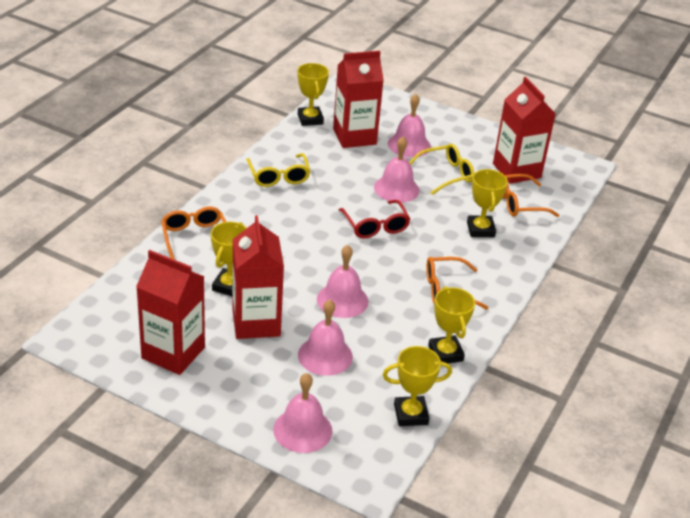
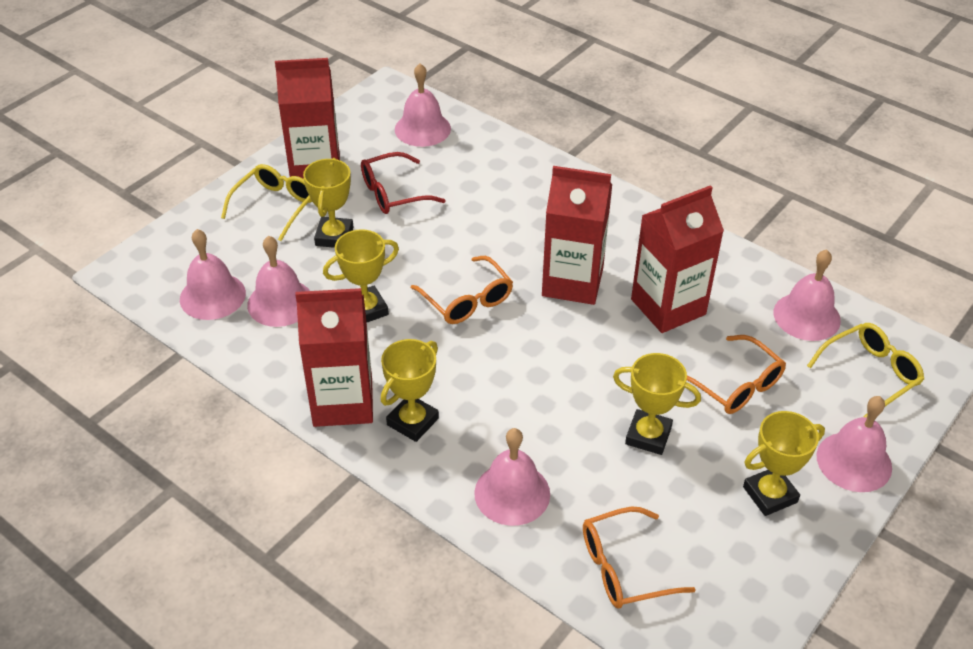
pink bell: 5 -> 6

